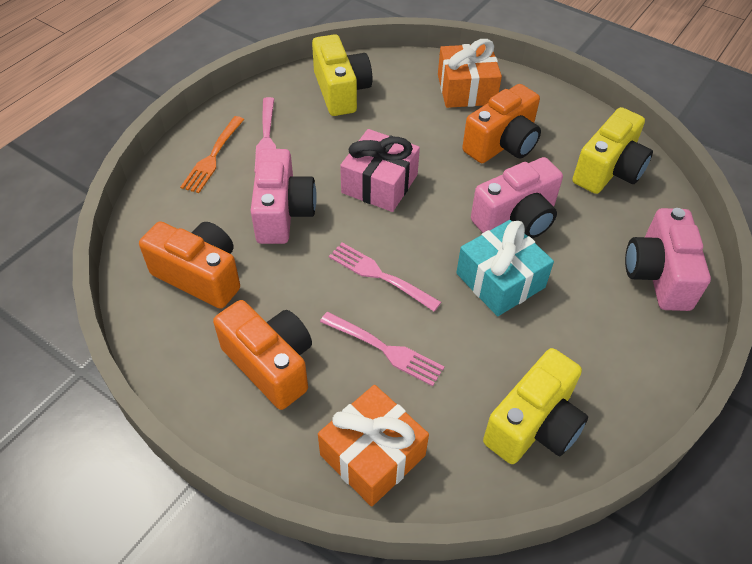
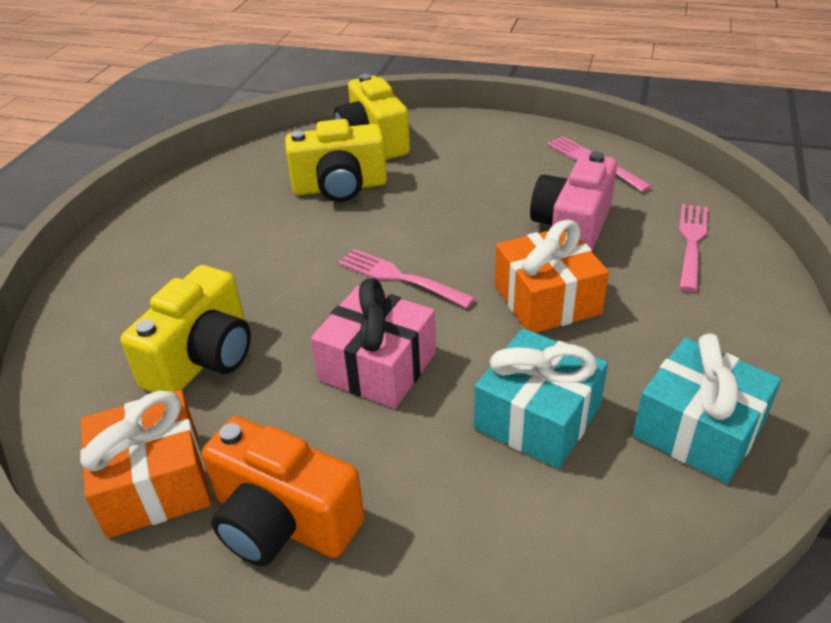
orange camera: 3 -> 1
orange fork: 1 -> 0
pink camera: 3 -> 1
turquoise gift: 1 -> 2

